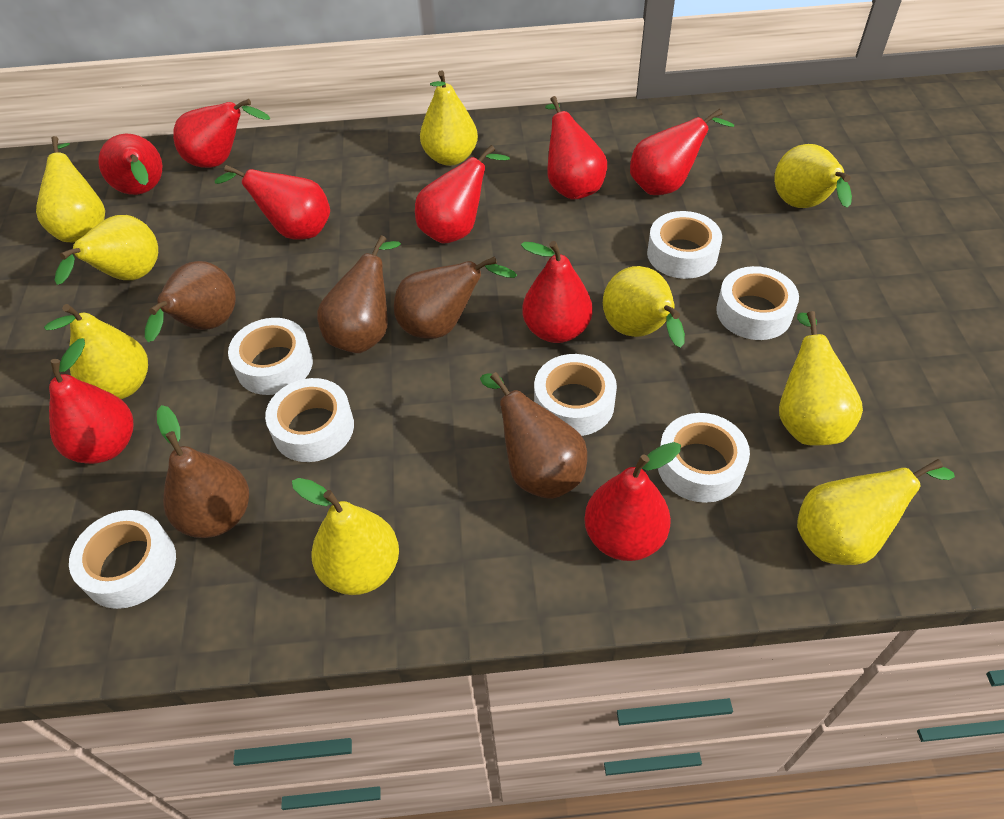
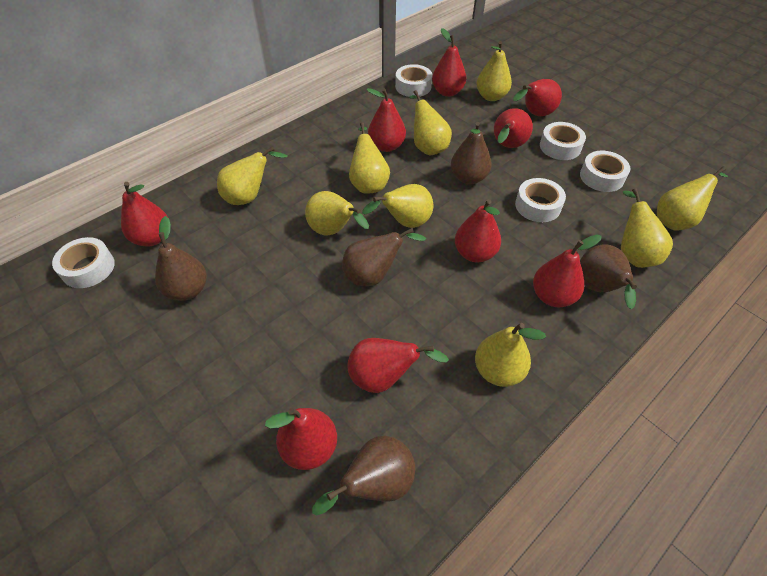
white tape: 7 -> 5

